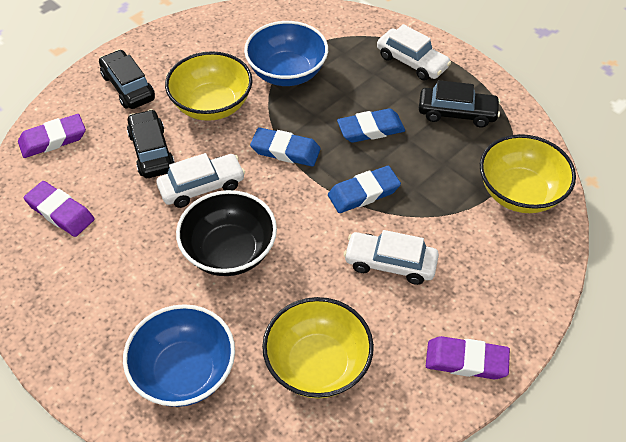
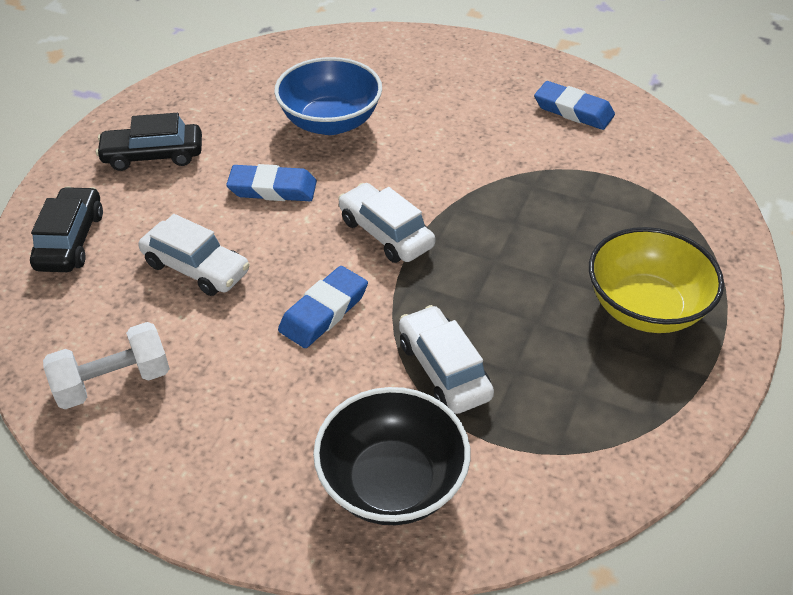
black car: 3 -> 2
blue bowl: 2 -> 1
purple eraser: 3 -> 0
white dumbbell: 0 -> 1
yellow bowl: 3 -> 1

